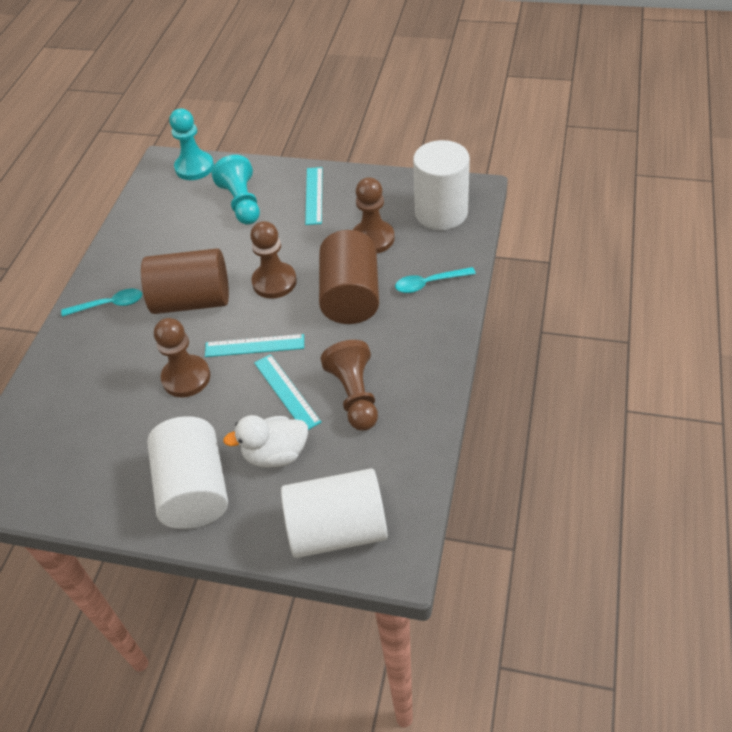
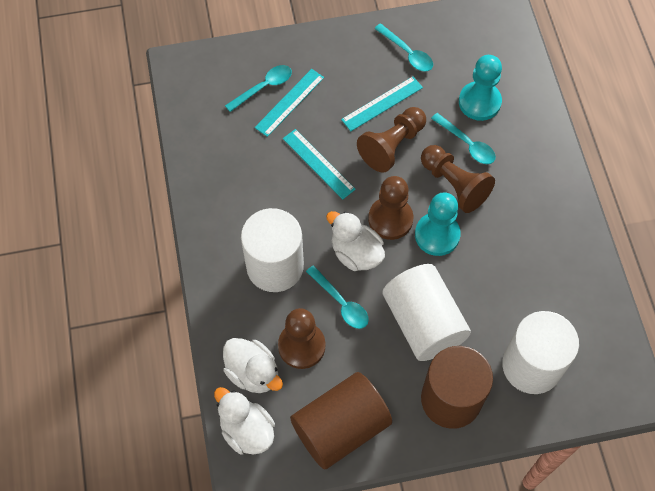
turquoise spoon: 2 -> 4
white duck: 1 -> 3

